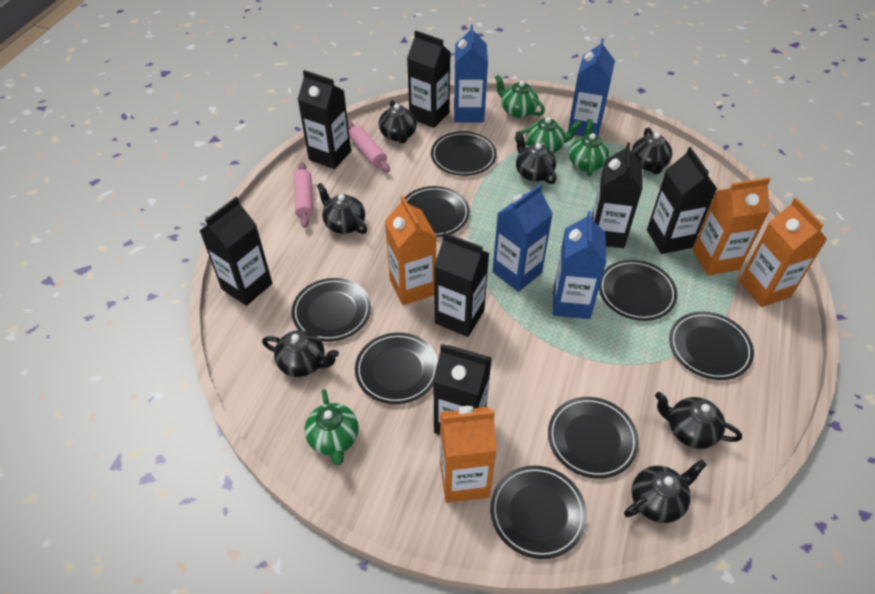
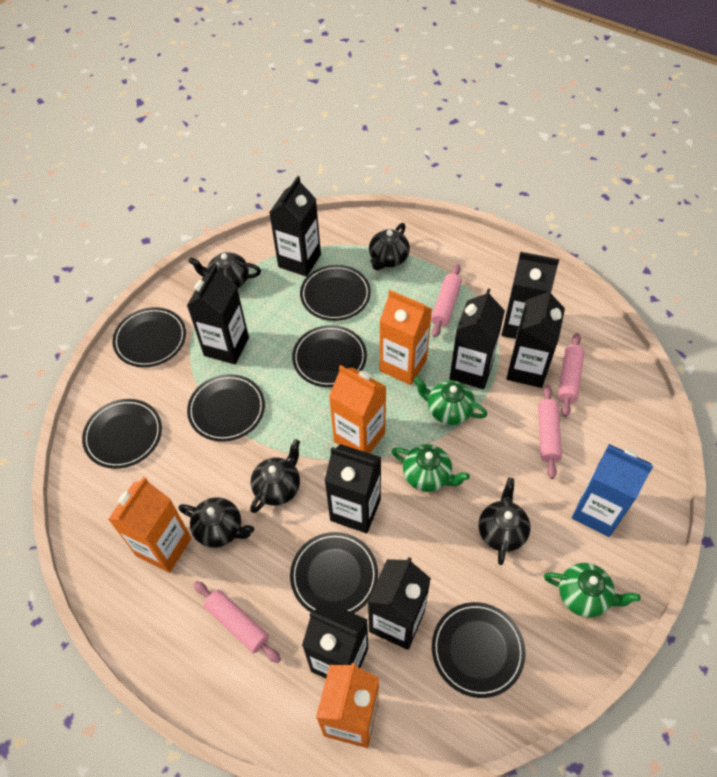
black carton: 7 -> 8
black plate: 8 -> 7
black teapot: 7 -> 5
blue carton: 4 -> 1
green teapot: 4 -> 3
pink rolling pin: 2 -> 4

